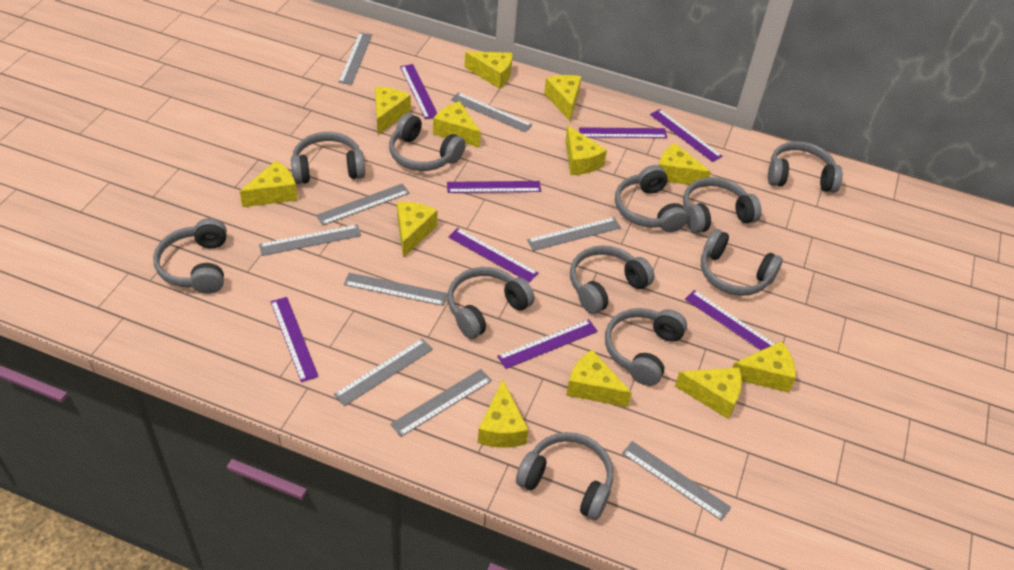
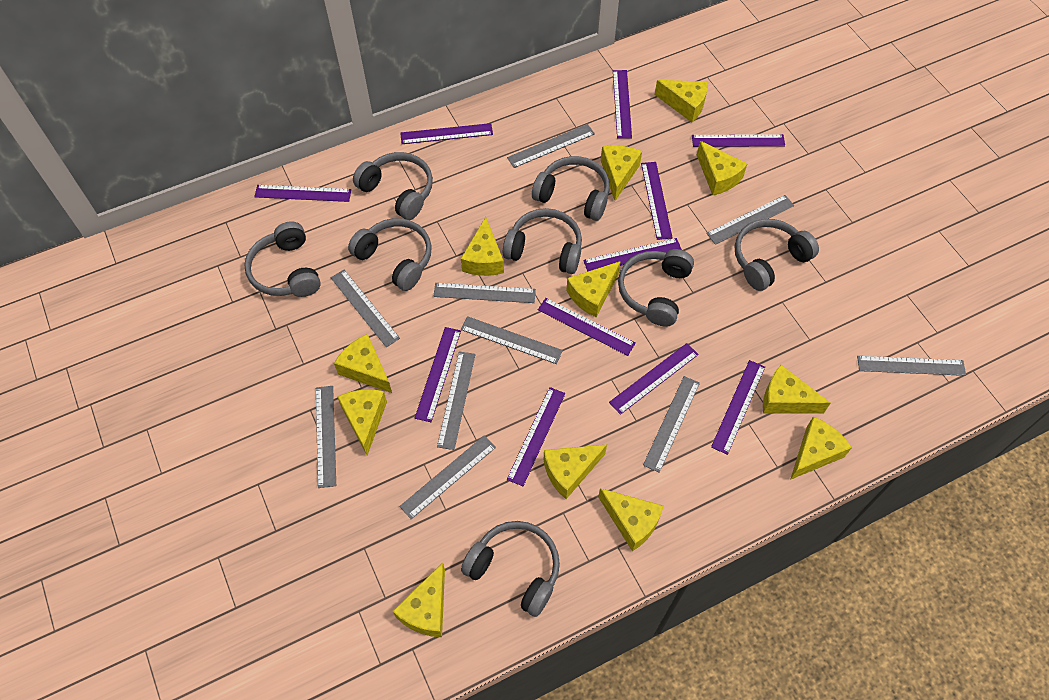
grey headphones: 11 -> 8
grey ruler: 9 -> 10
purple ruler: 8 -> 11

